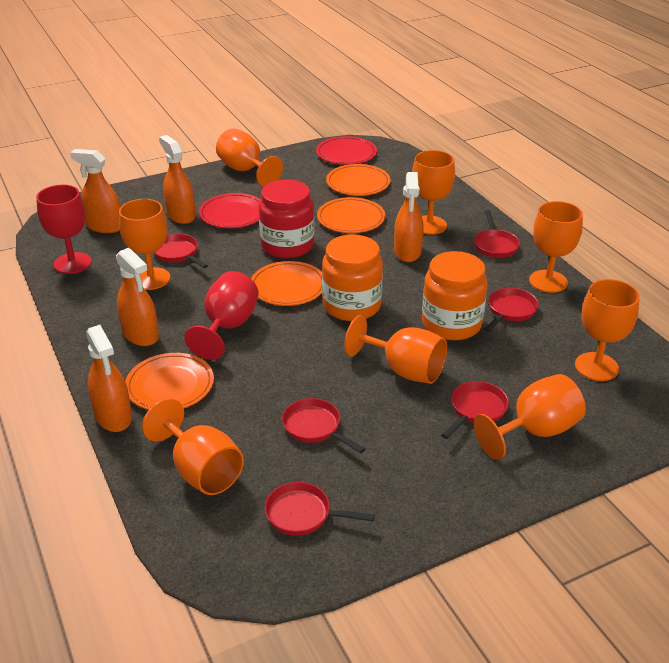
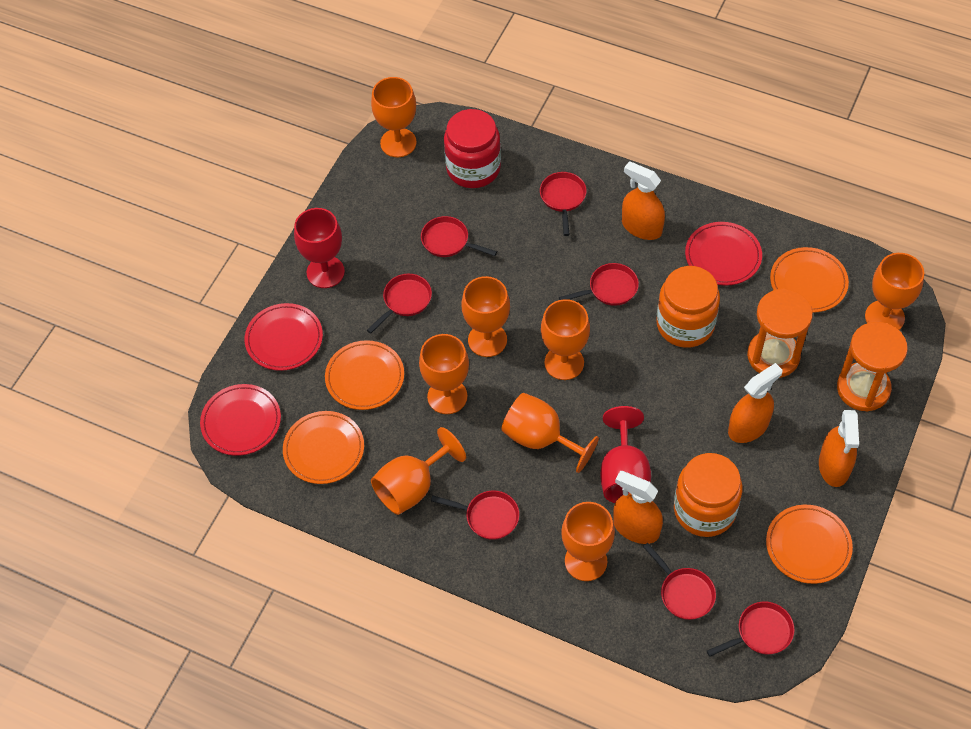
orange hourglass: 0 -> 2
orange spray bottle: 5 -> 4
red pan: 6 -> 7
red plate: 2 -> 3

